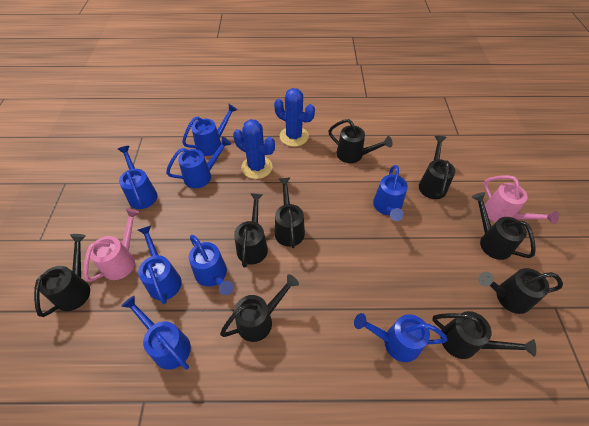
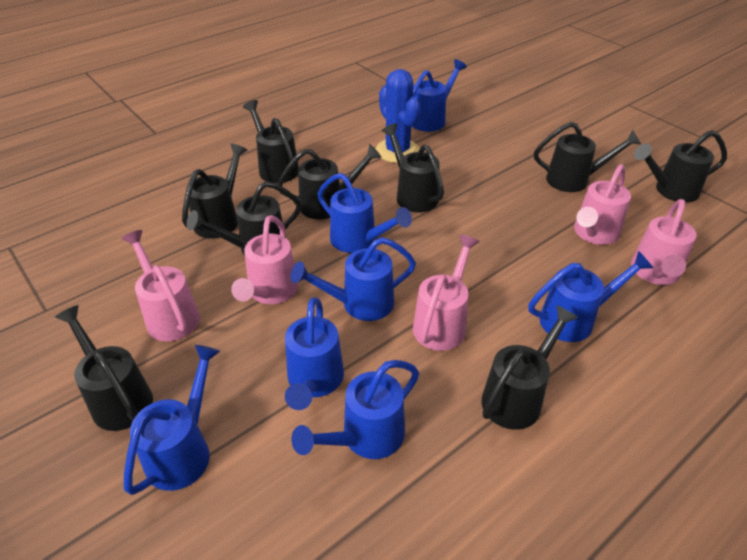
blue cactus: 2 -> 1
blue watering can: 8 -> 7
pink watering can: 2 -> 5

